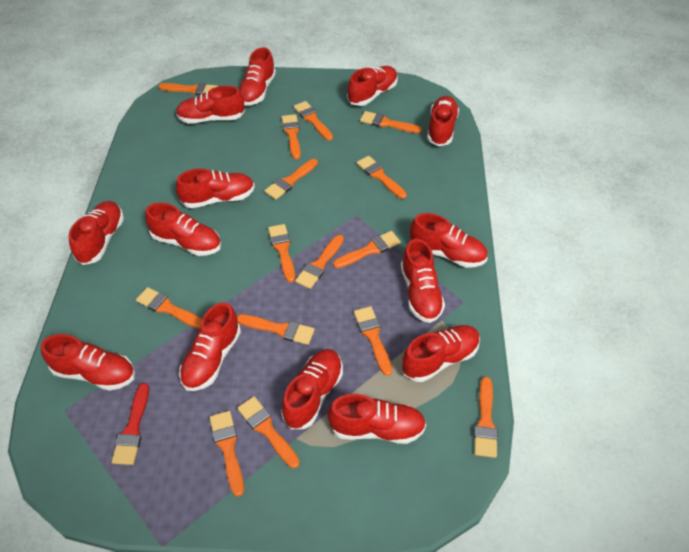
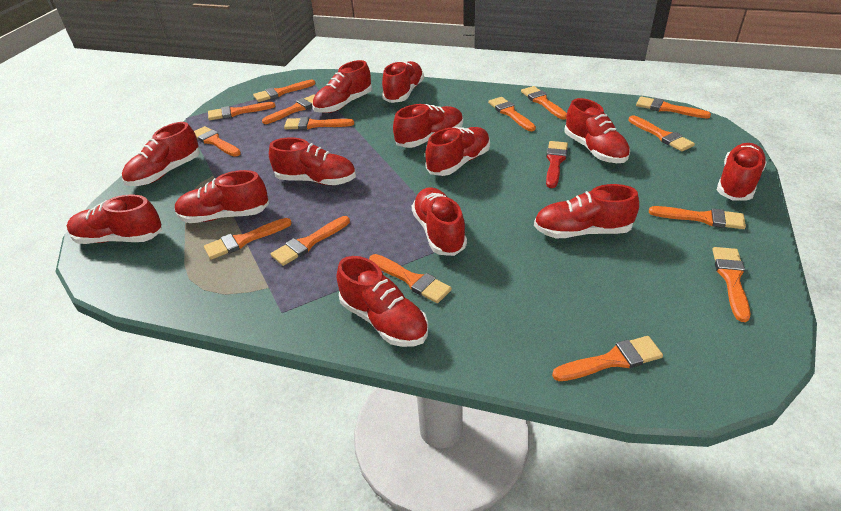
red shoe: 14 -> 13

